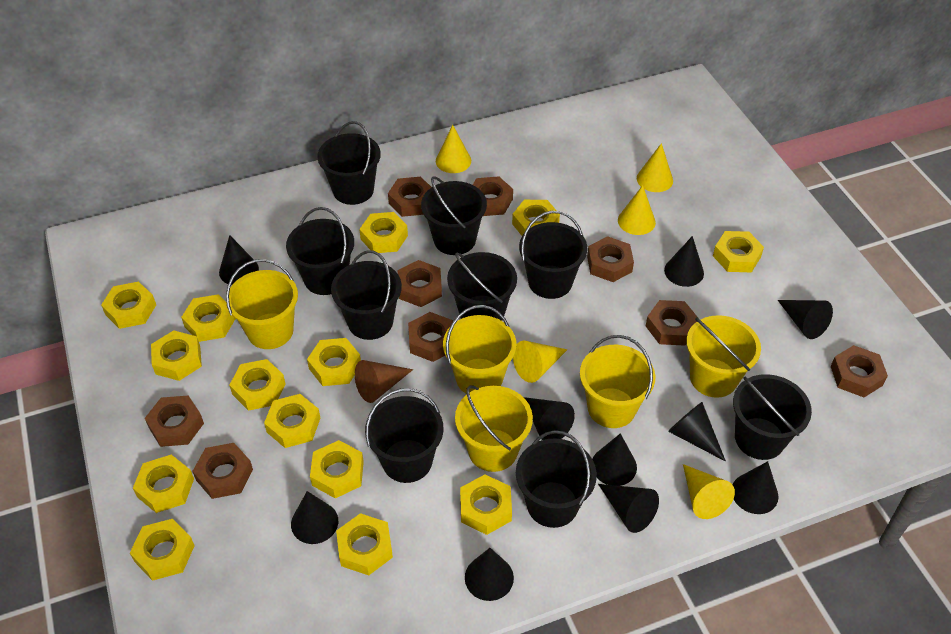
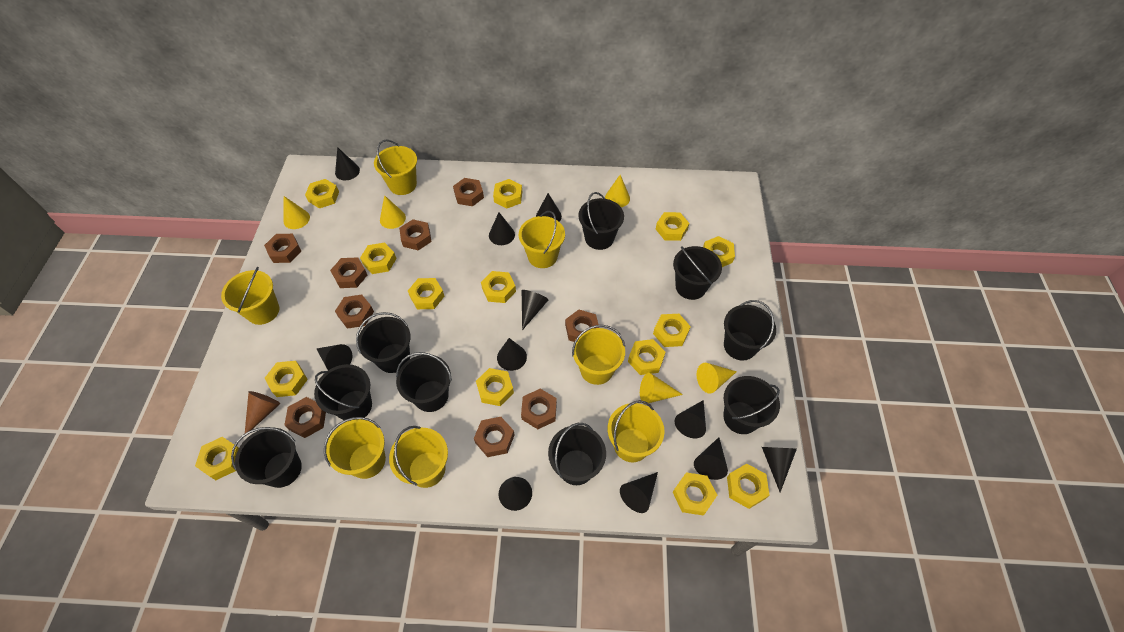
black cone: 10 -> 11
yellow bucket: 5 -> 7

